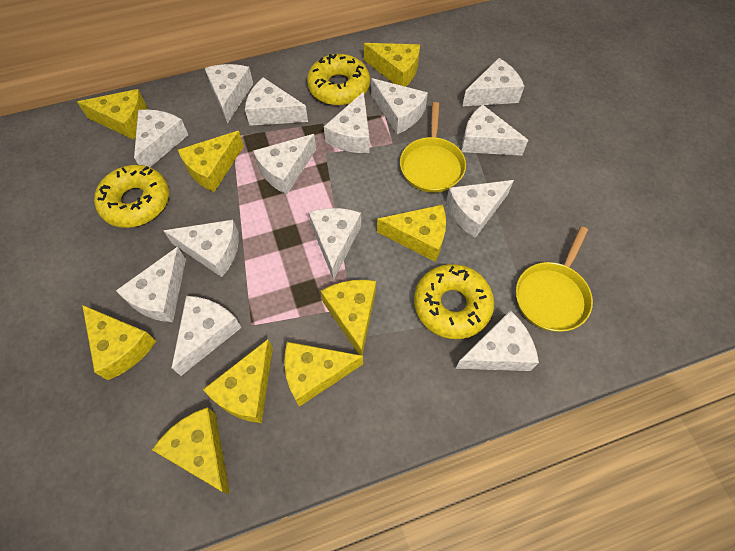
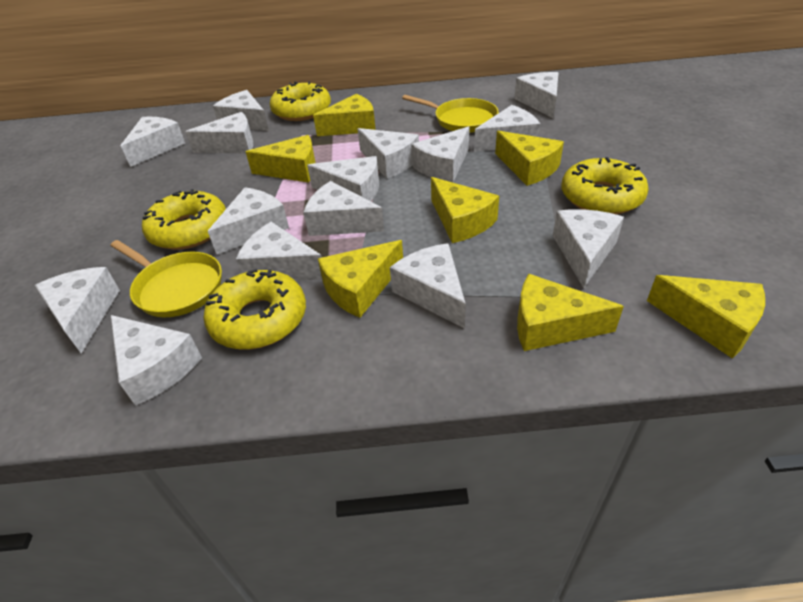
white cheese: 14 -> 15
yellow cheese: 9 -> 7
yellow donut: 3 -> 4

